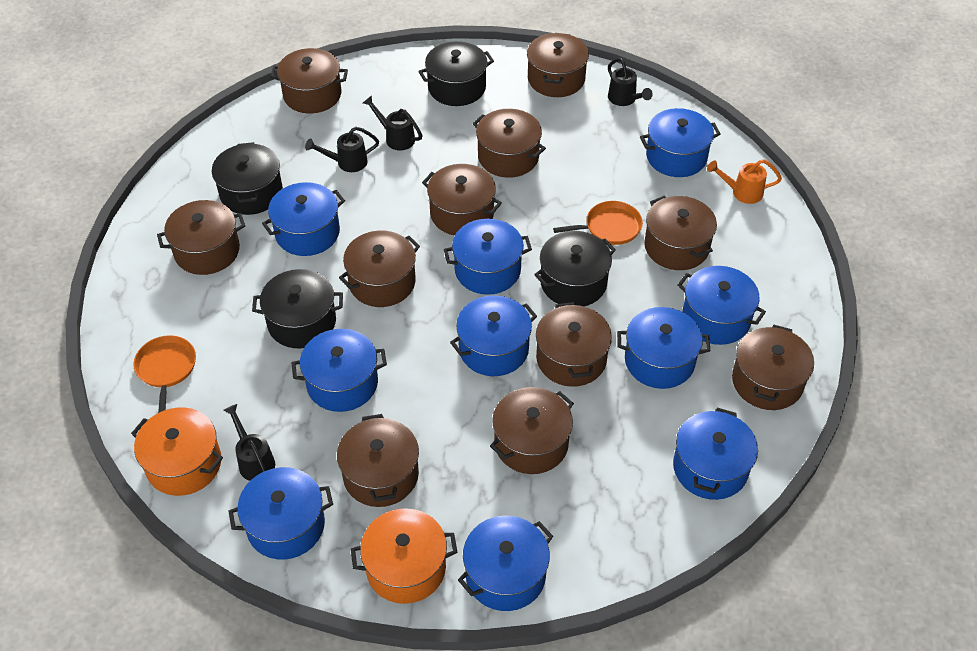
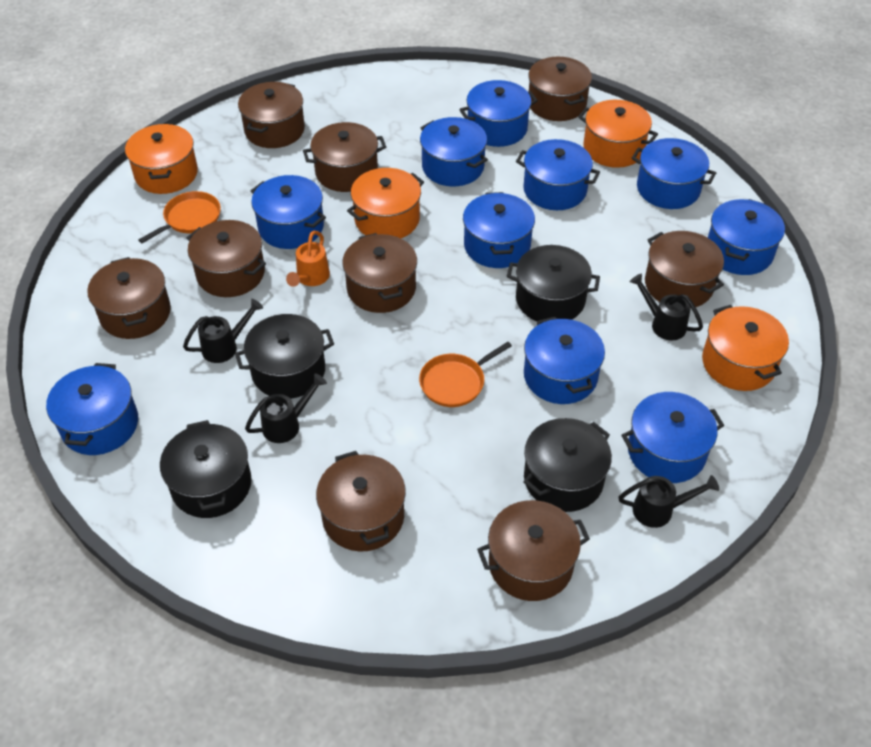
brown pot: 11 -> 9
orange pot: 2 -> 4

